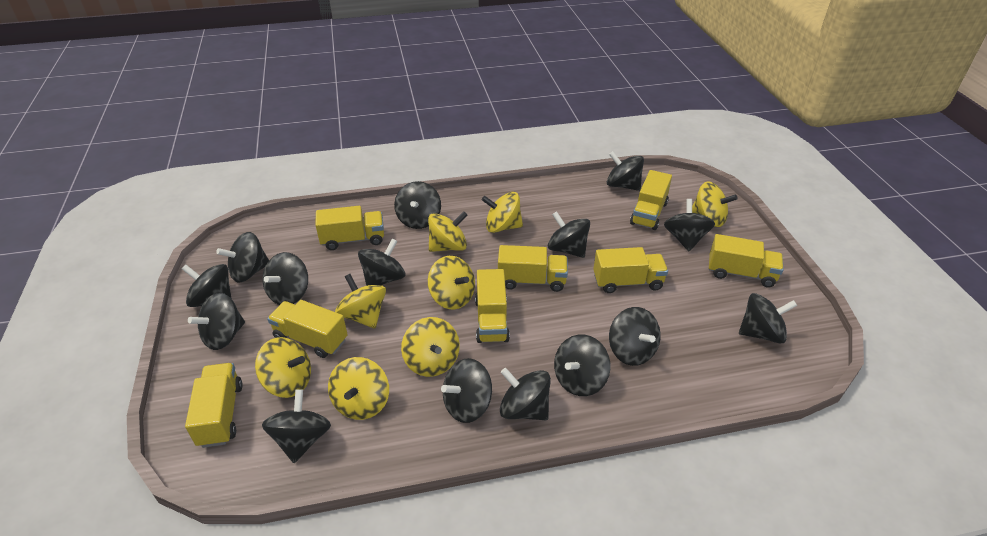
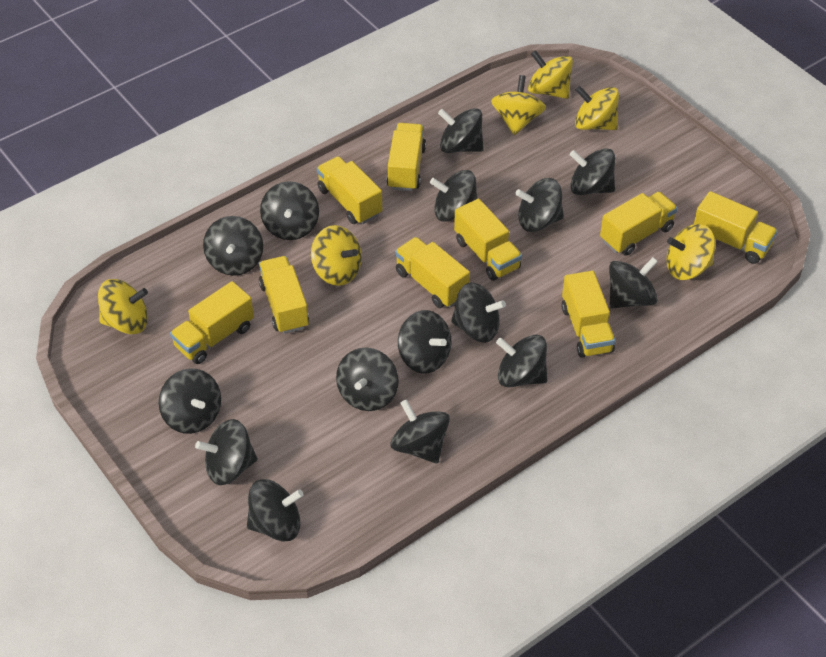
yellow spinning top: 8 -> 6
yellow truck: 8 -> 9

